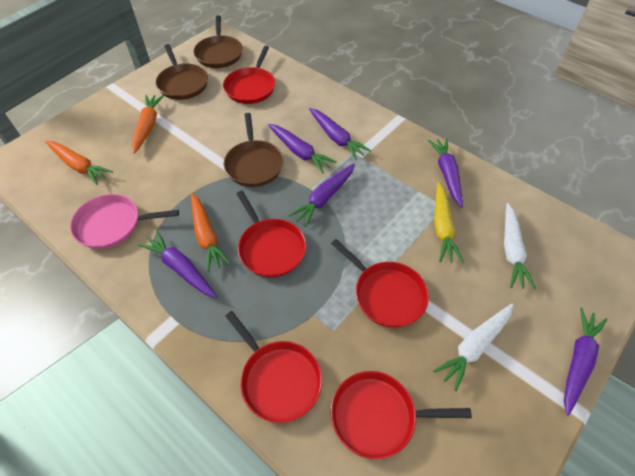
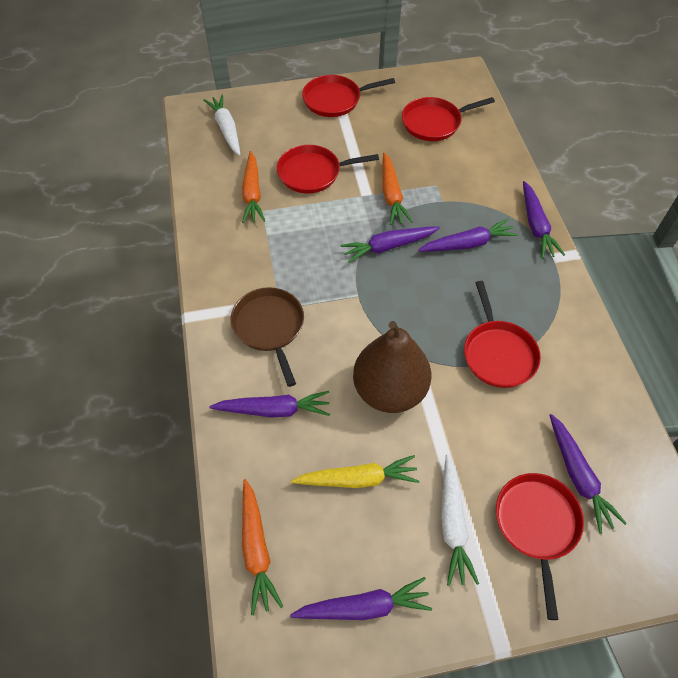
brown pan: 3 -> 1
brown pear: 0 -> 1
pink pan: 1 -> 0

